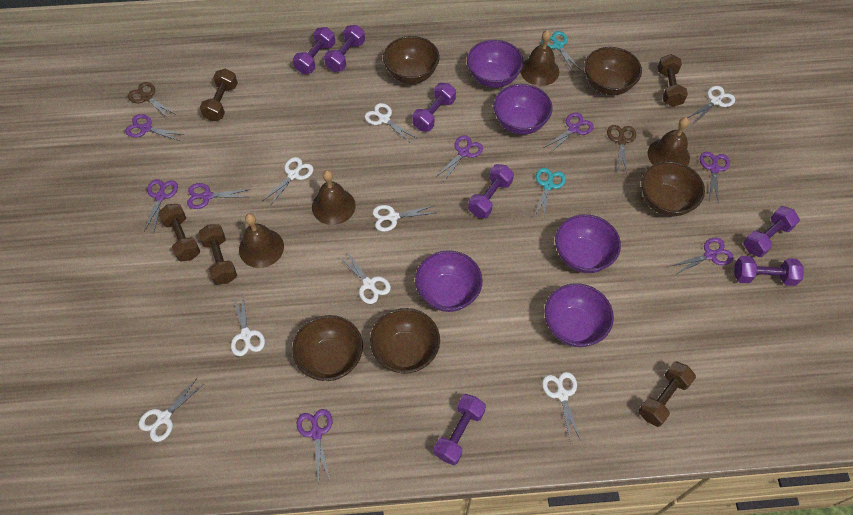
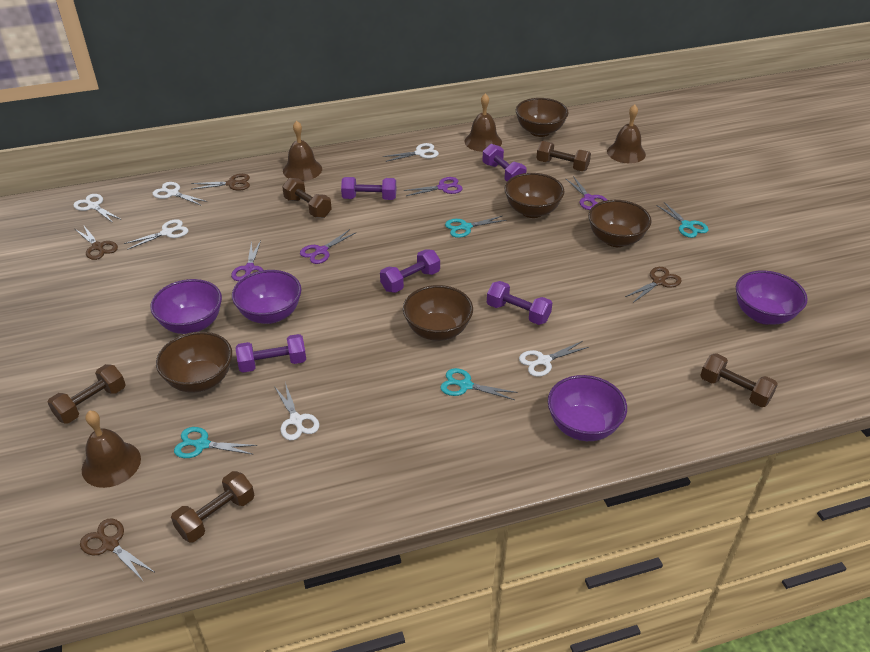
brown scissors: 2 -> 4
purple bowl: 5 -> 4
purple dumbbell: 7 -> 5
purple scissors: 8 -> 4
turquoise scissors: 2 -> 4
white scissors: 8 -> 6

